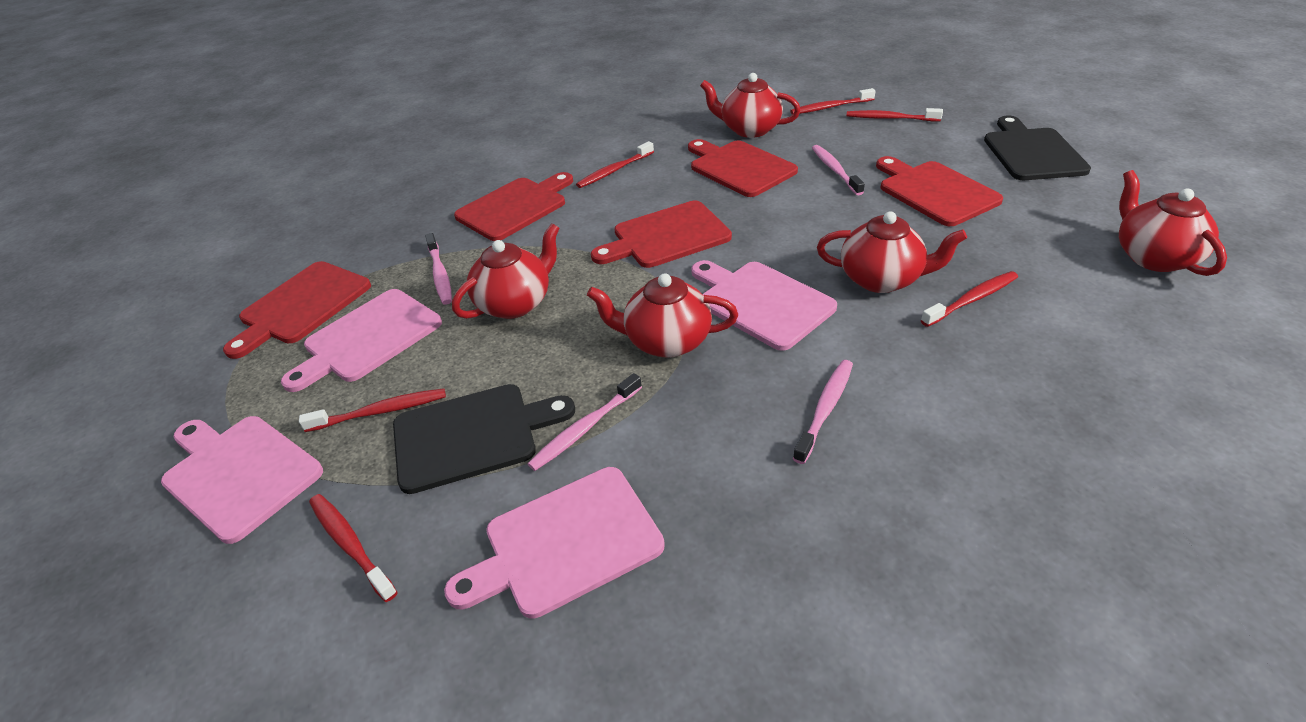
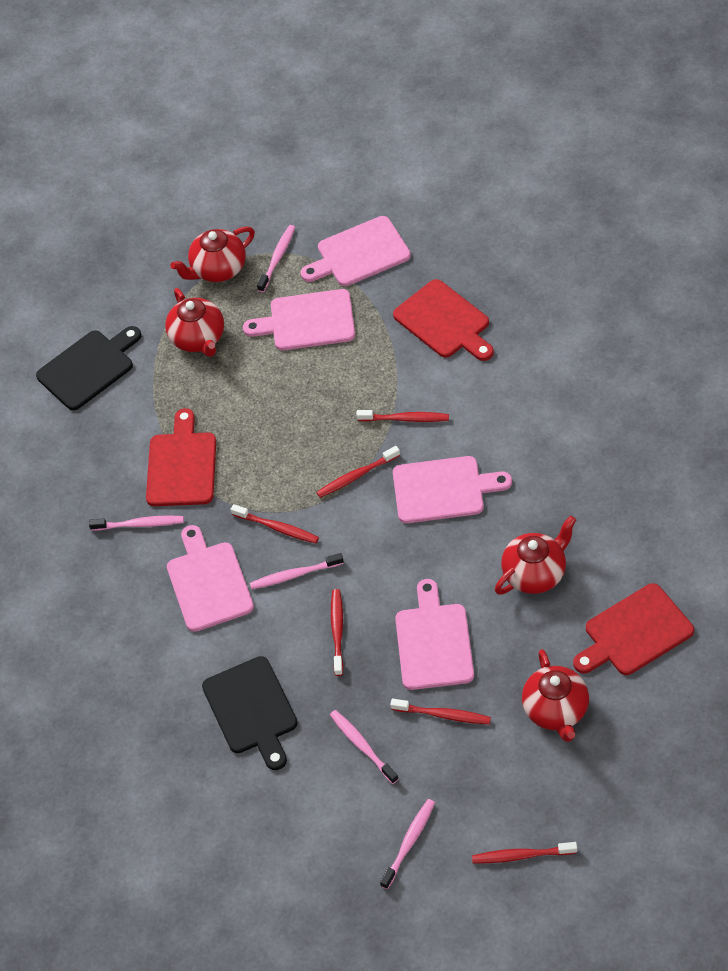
pink cutting board: 4 -> 5
pink toothbrush: 4 -> 5
red cutting board: 5 -> 3
red teapot: 5 -> 4

